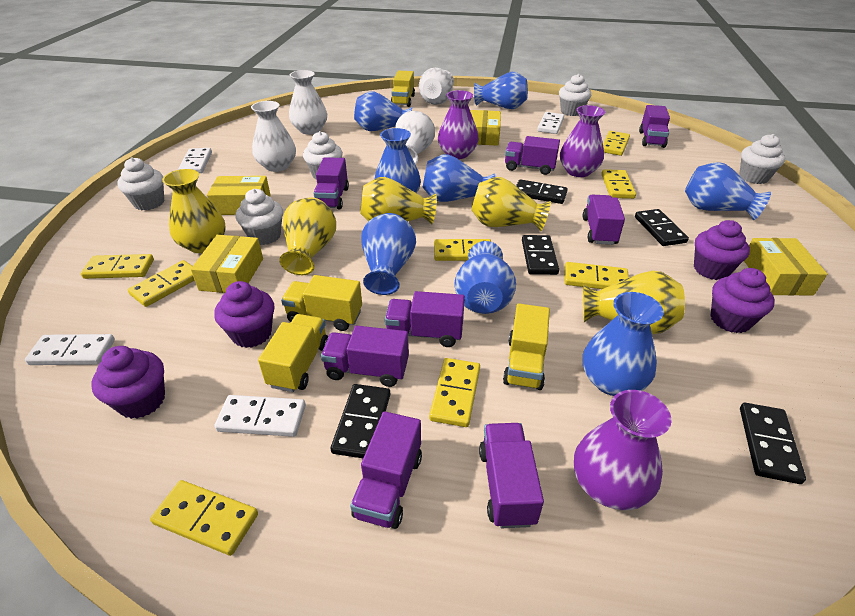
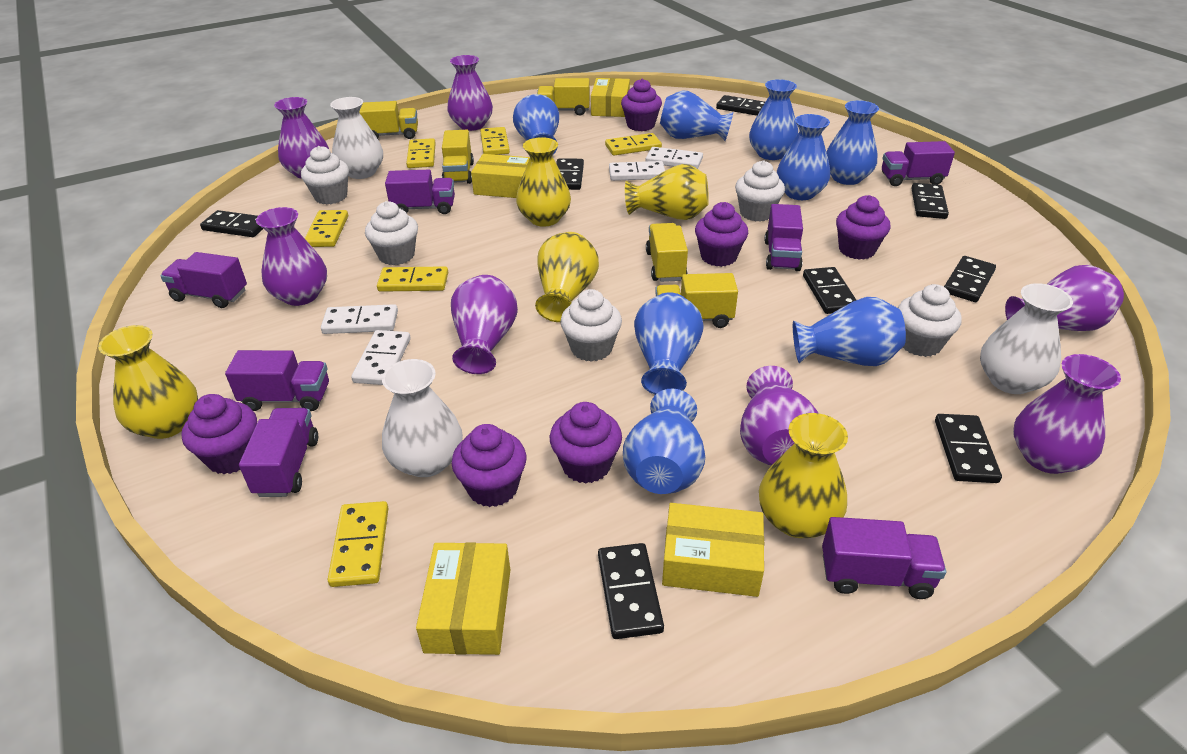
black domino: 5 -> 8
purple cupcake: 4 -> 6
purple truck: 8 -> 7
purple vase: 3 -> 7
white vase: 4 -> 3
yellow domino: 8 -> 6
yellow truck: 4 -> 5

